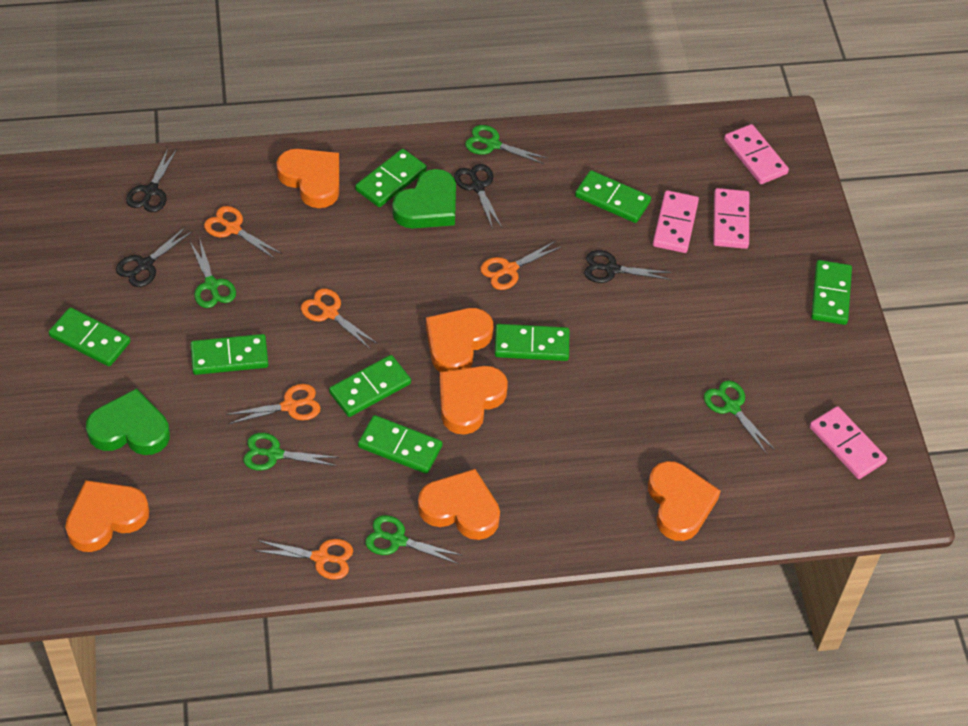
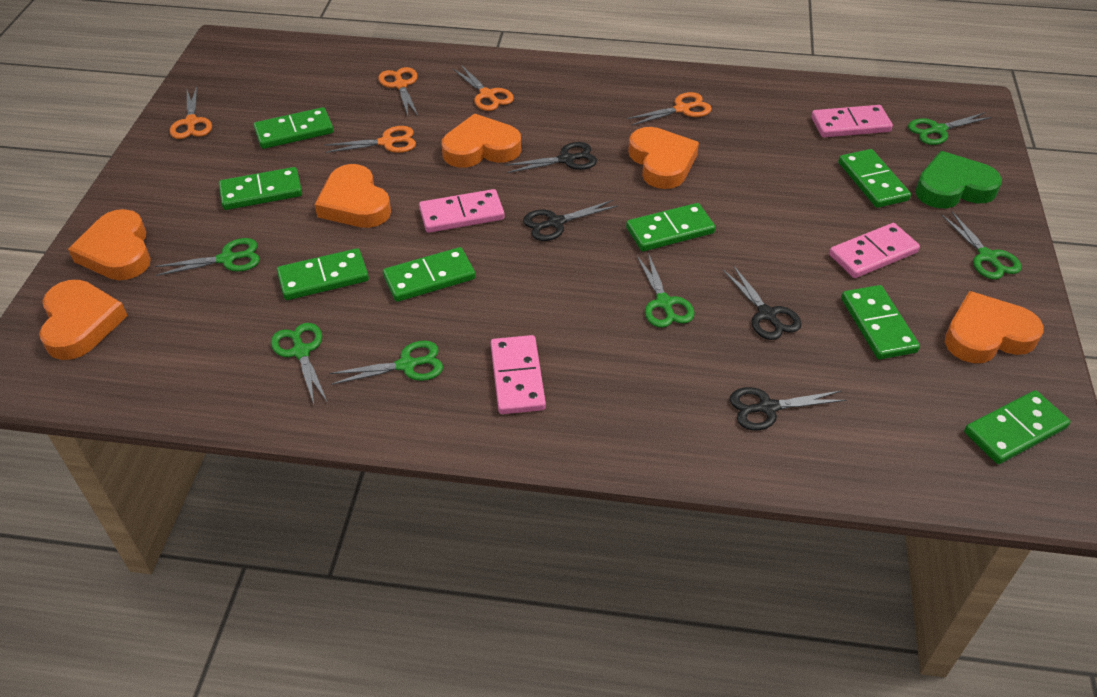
green heart: 2 -> 1
green scissors: 5 -> 6

